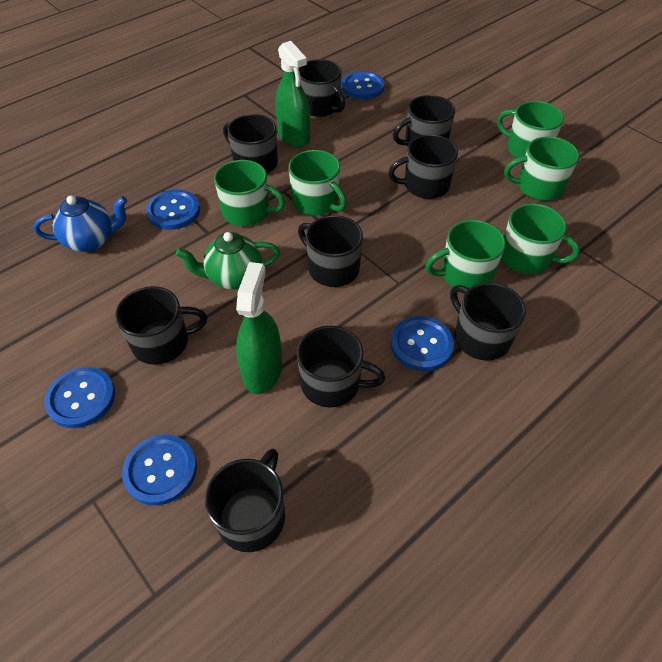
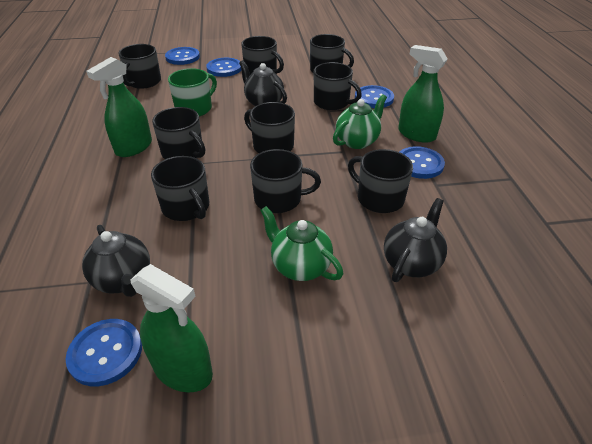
black teapot: 0 -> 3
blue teapot: 1 -> 0
green mug: 6 -> 1
green spray bottle: 2 -> 3
green teapot: 1 -> 2

